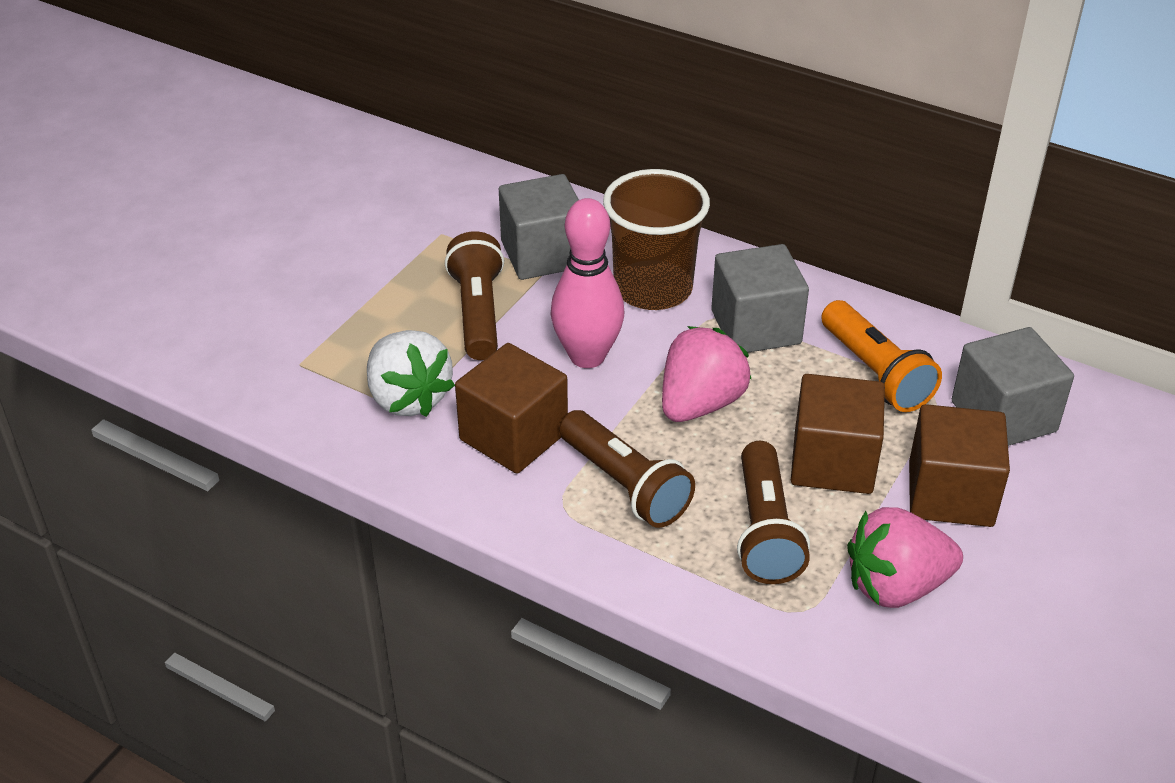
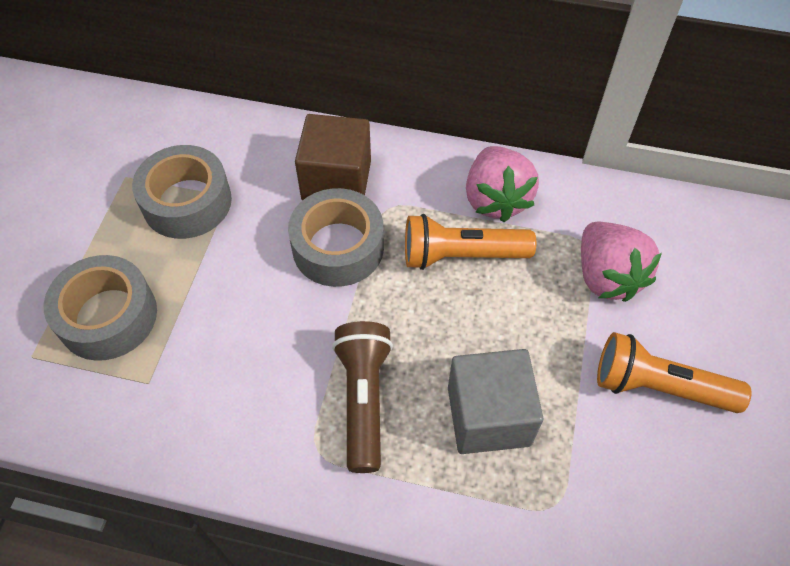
brown cube: 3 -> 1
brown cup: 1 -> 0
brown flashlight: 3 -> 1
grey cube: 3 -> 1
grey tape: 0 -> 3
orange flashlight: 1 -> 2
pink bowling pin: 1 -> 0
white strawberry: 1 -> 0

